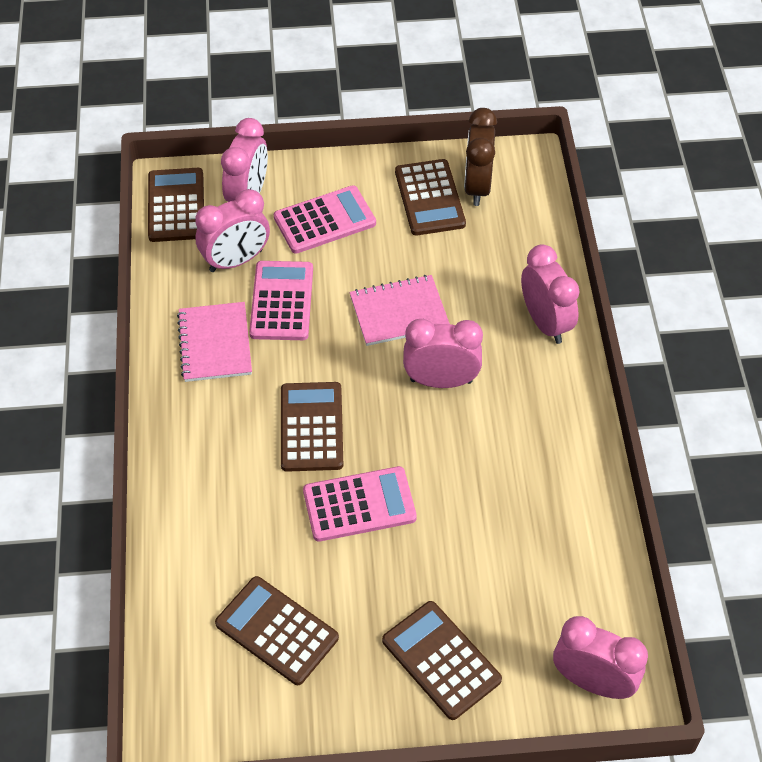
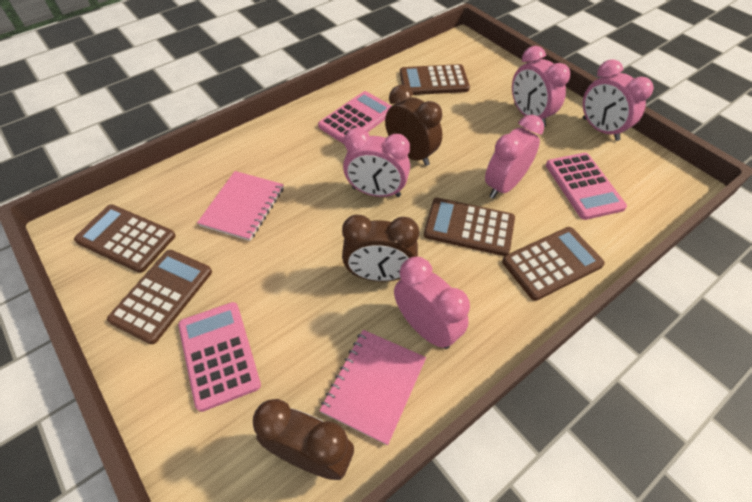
brown clock: 1 -> 3

